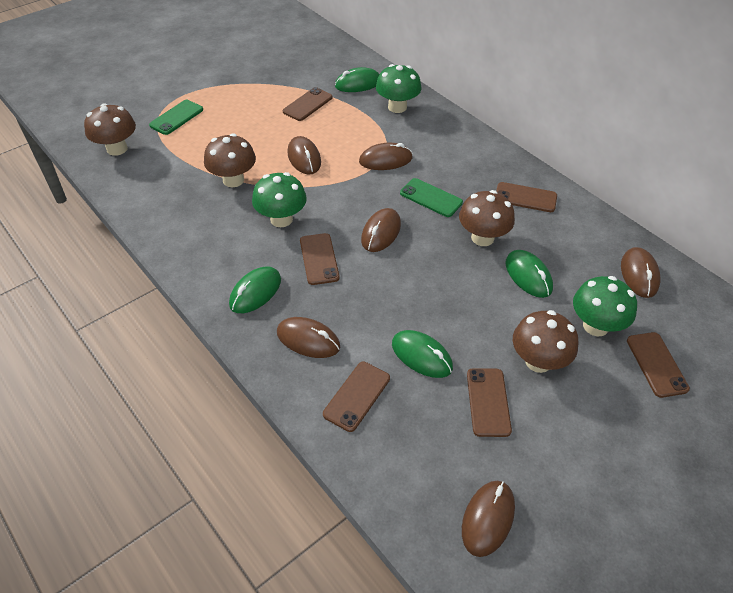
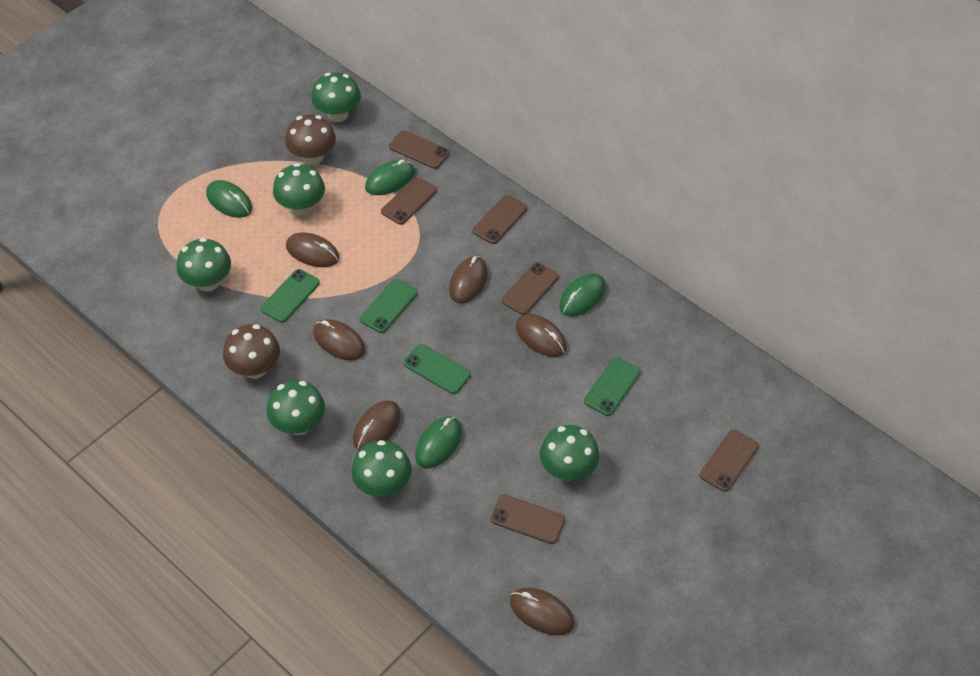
brown mushroom: 4 -> 2
green mushroom: 3 -> 6
green phone: 2 -> 4

